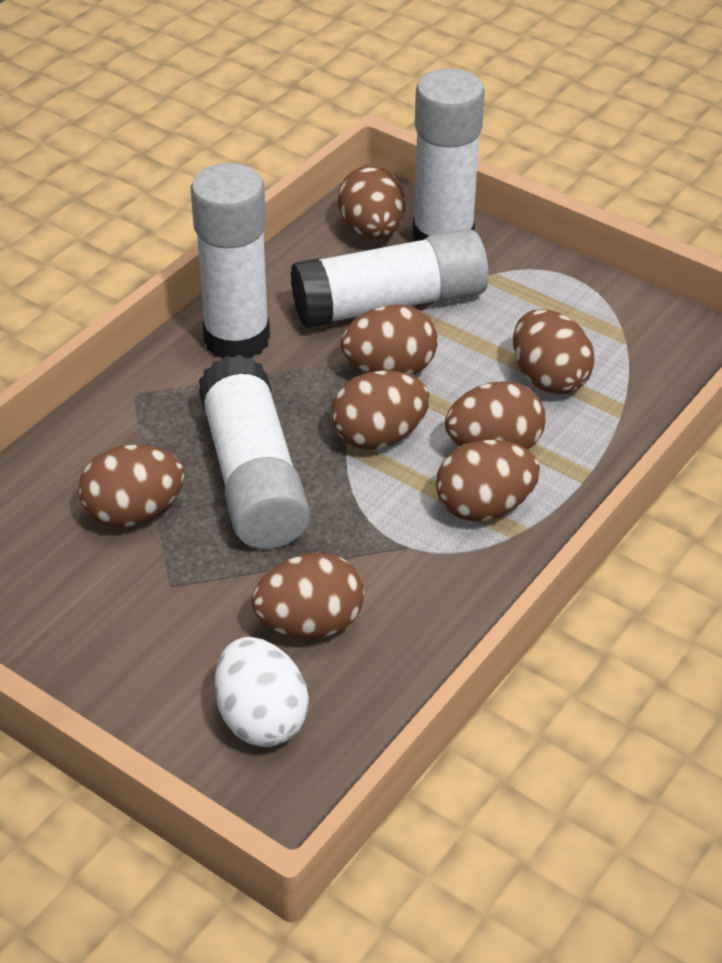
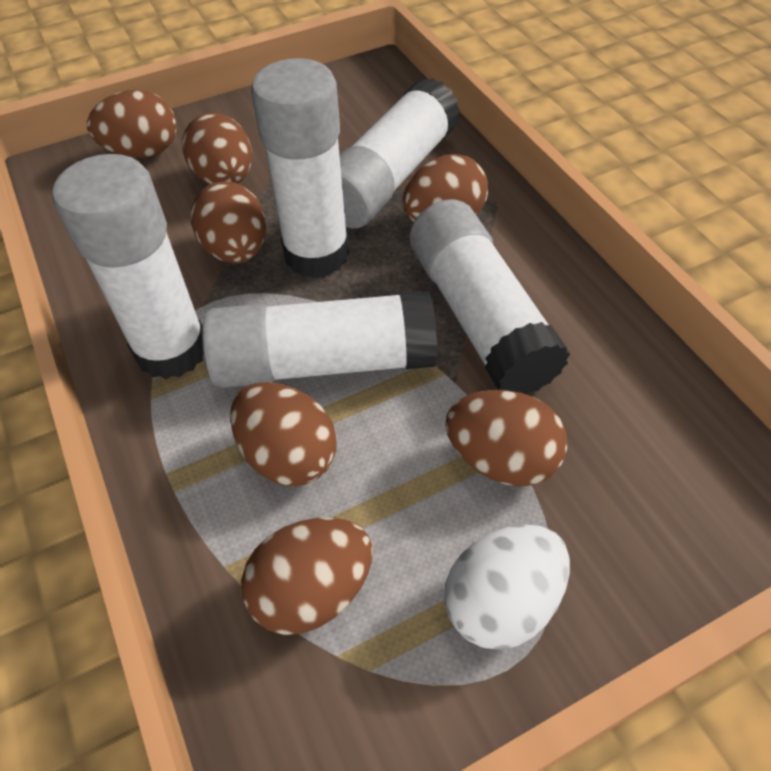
brown egg: 8 -> 7
white glue stick: 4 -> 5

